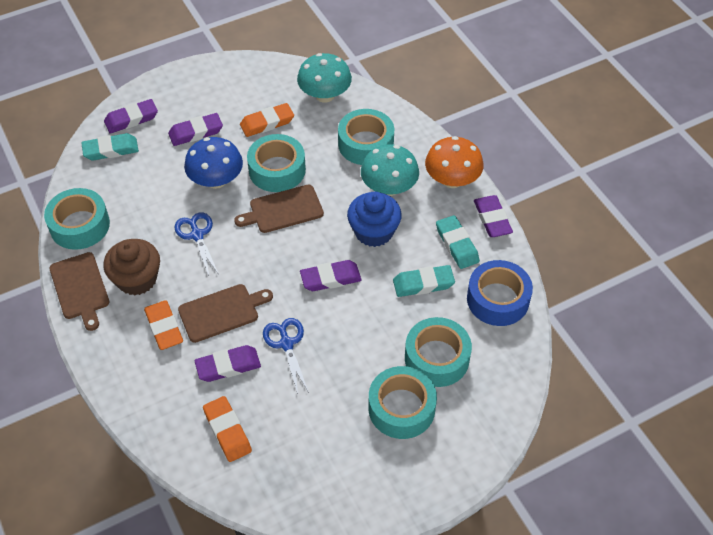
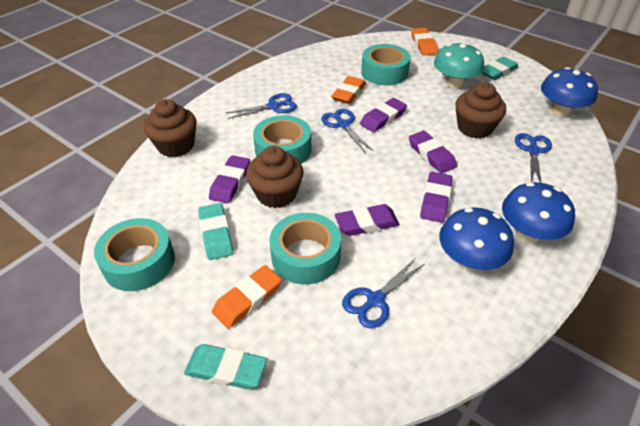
blue cupcake: 1 -> 0
blue mushroom: 1 -> 3
blue scissors: 2 -> 4
blue tape: 1 -> 0
brown cupcake: 1 -> 3
brown cutting board: 3 -> 0
orange mushroom: 1 -> 0
turquoise mushroom: 2 -> 1
turquoise tape: 5 -> 4

